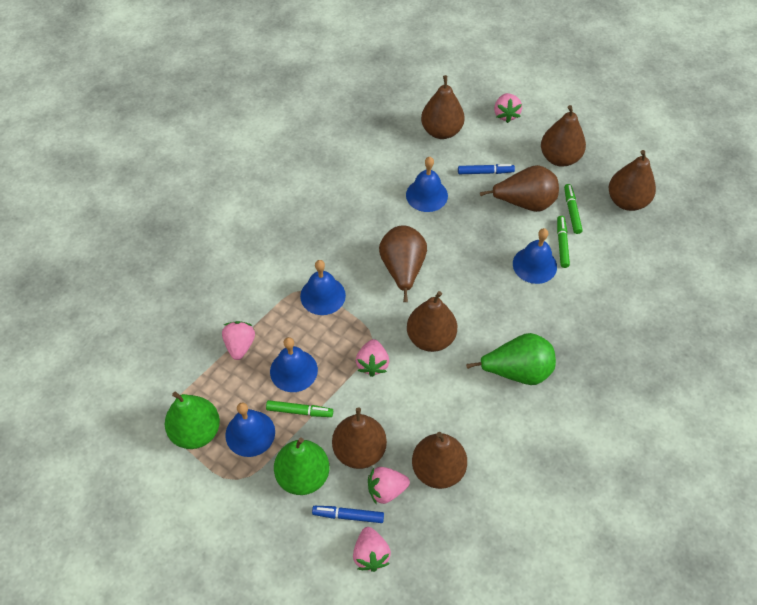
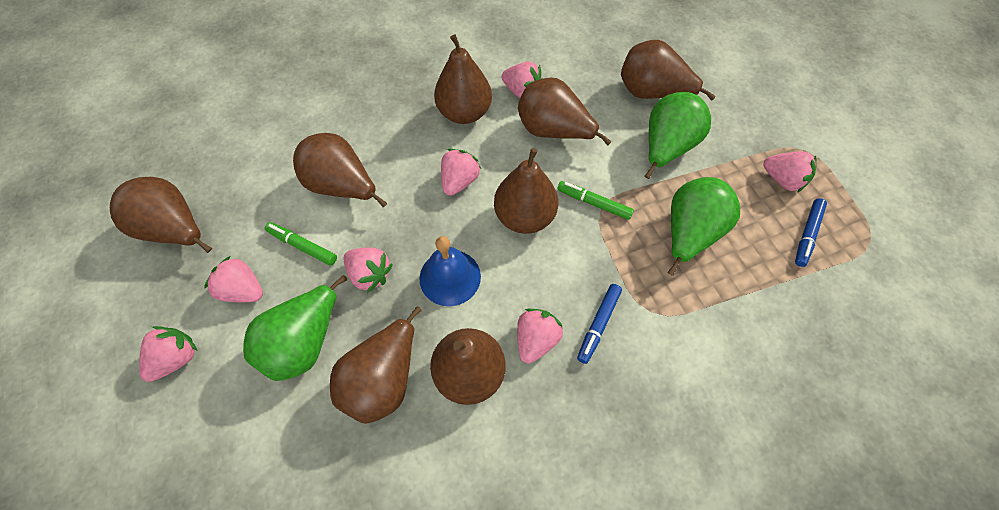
blue bell: 5 -> 1
green marker: 3 -> 2
pink strawberry: 5 -> 7

